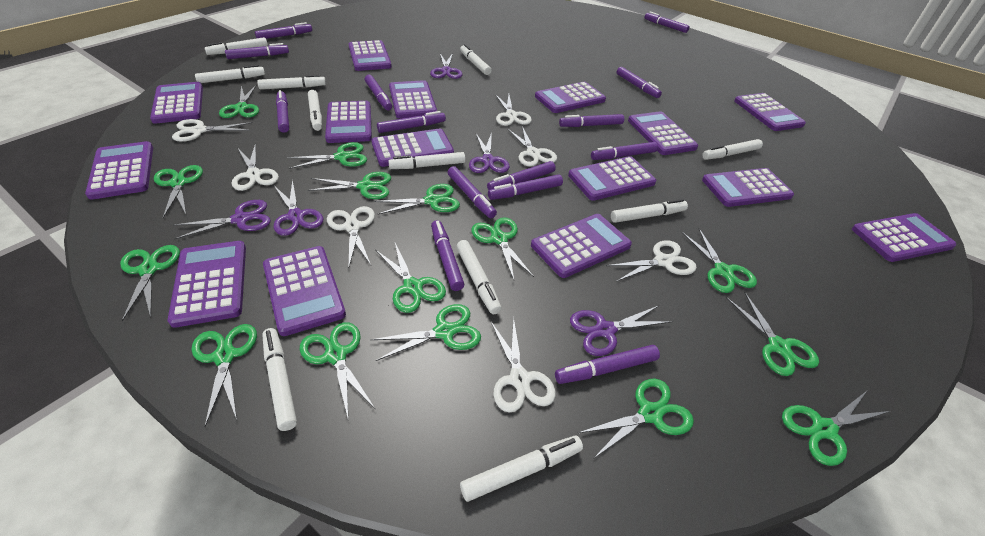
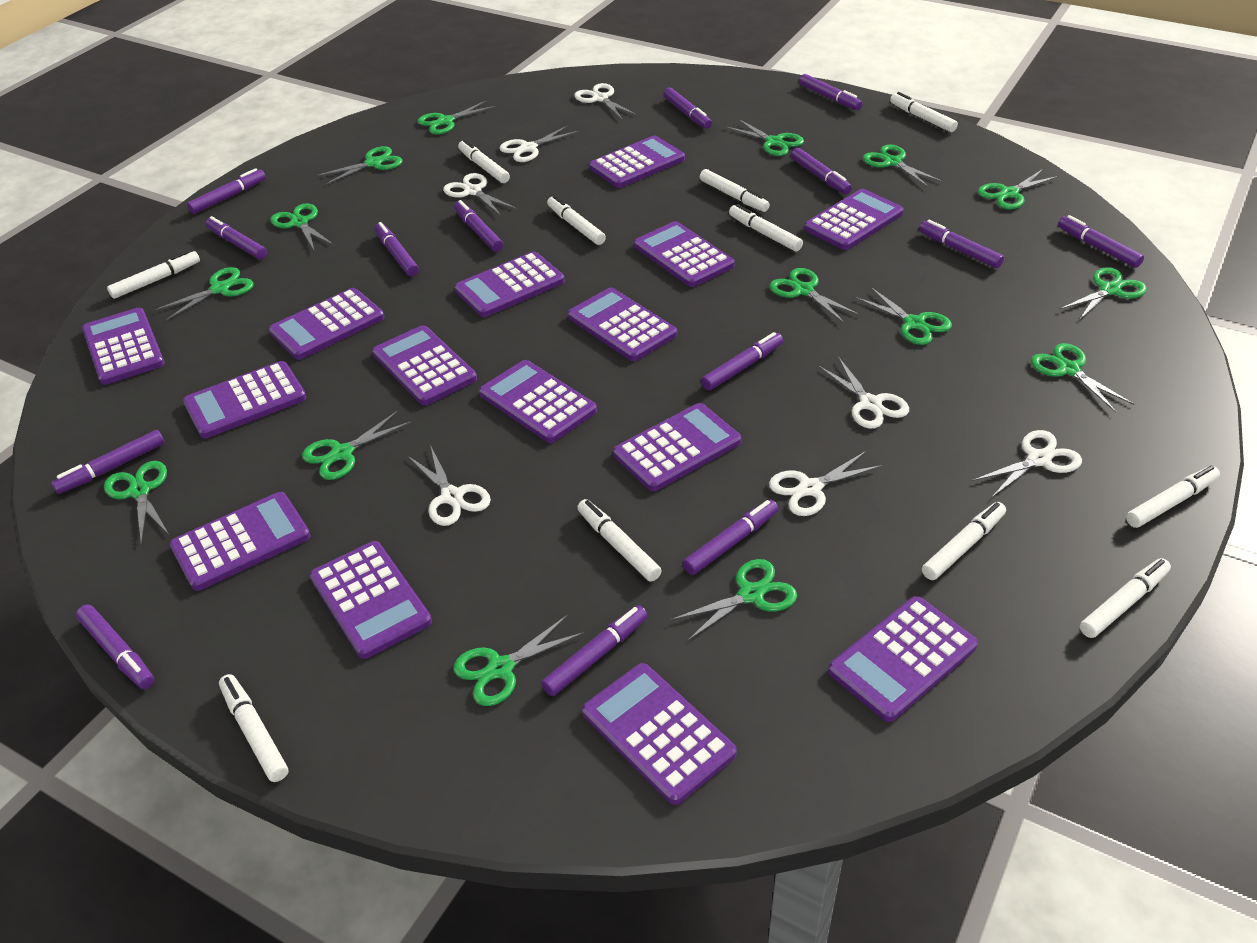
purple scissors: 5 -> 0

